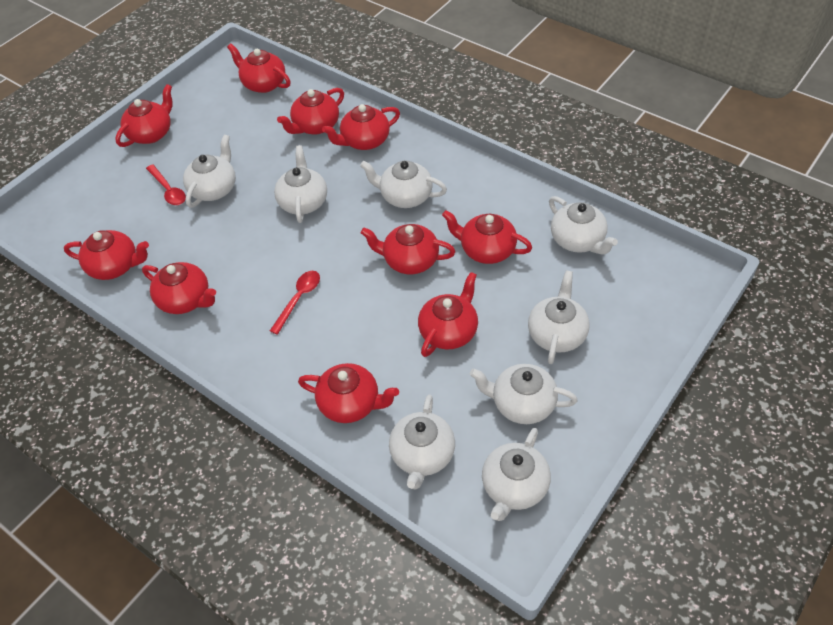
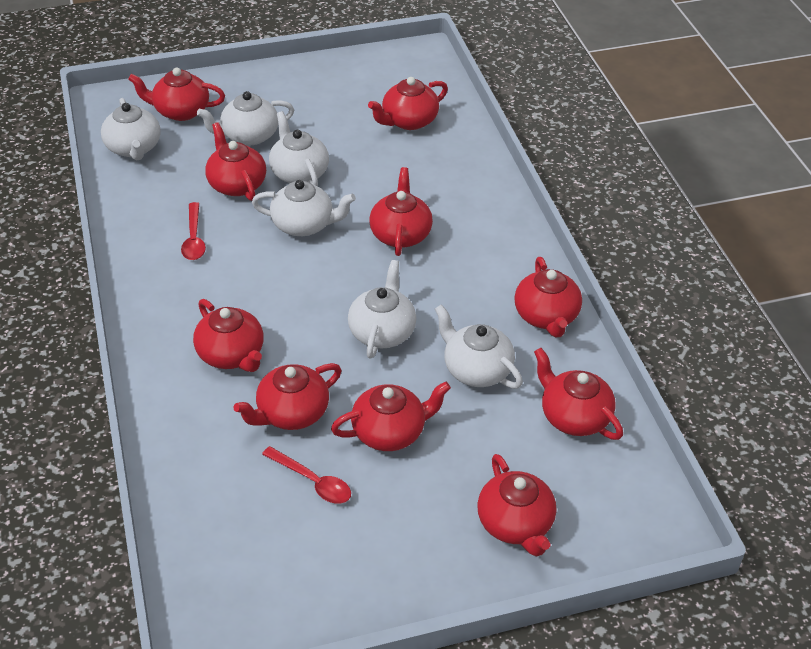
white teapot: 8 -> 6

